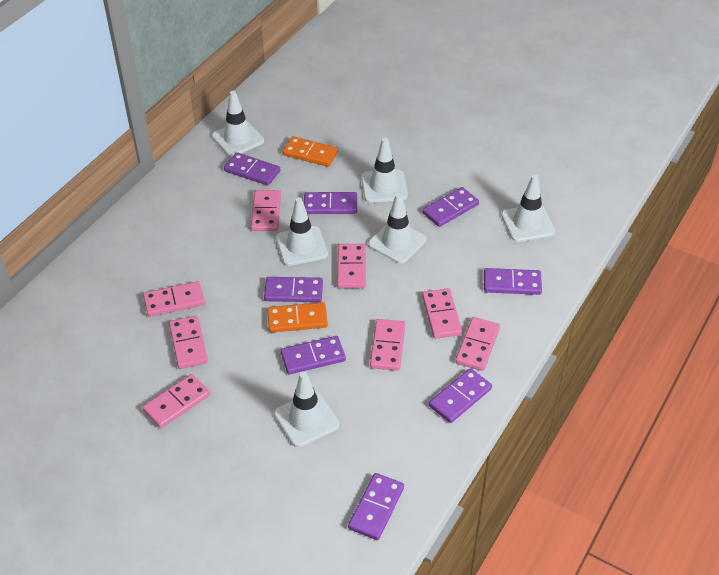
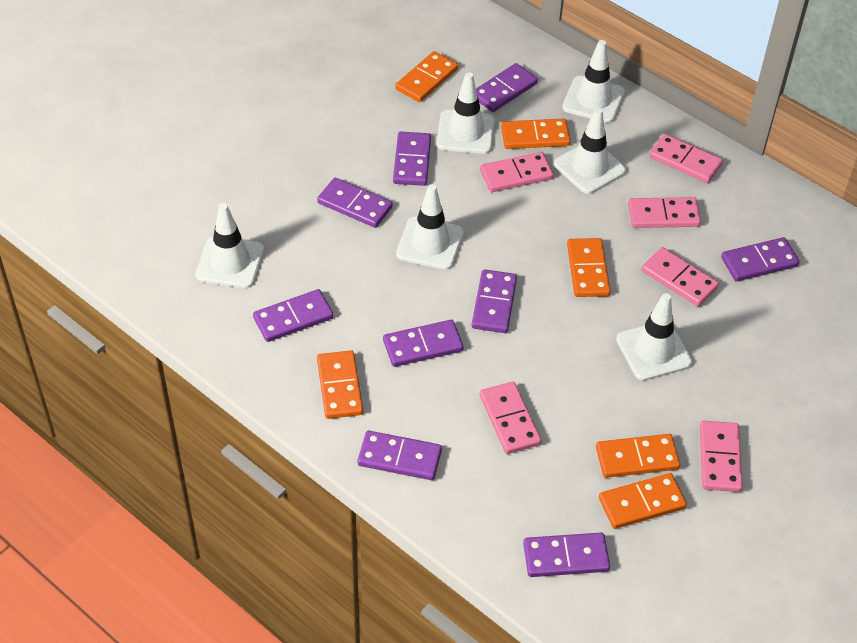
orange domino: 2 -> 6
pink domino: 8 -> 6
purple domino: 8 -> 9

